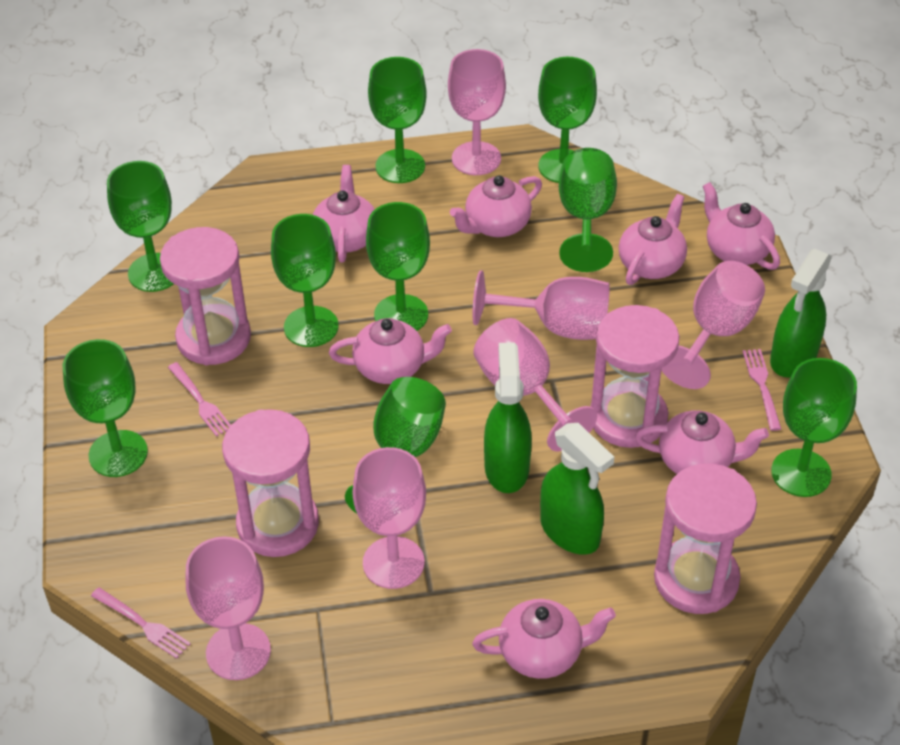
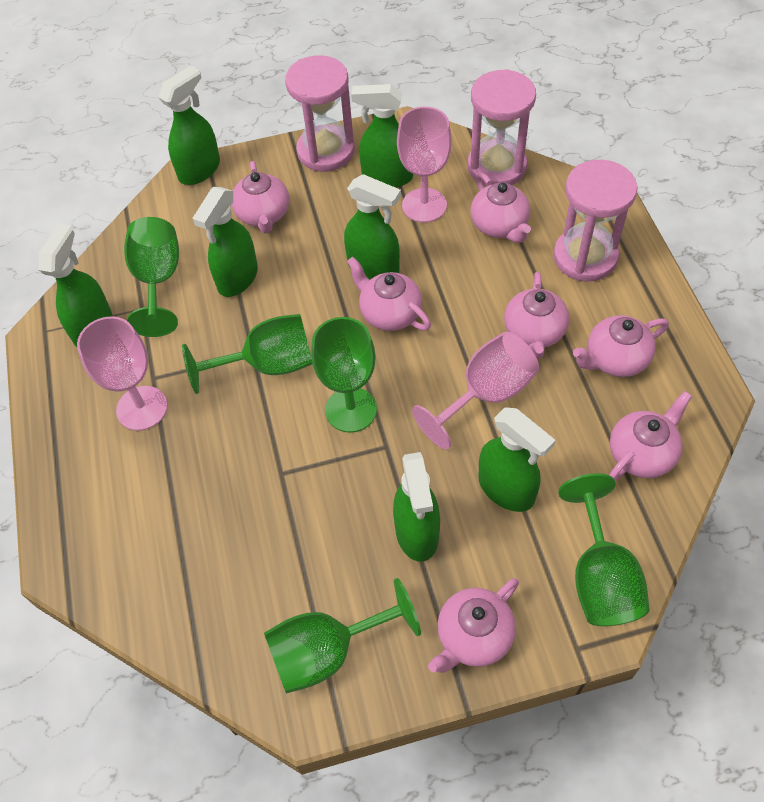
green goblet: 9 -> 5
green spray bottle: 3 -> 7
pink fork: 3 -> 0
pink goblet: 6 -> 3
pink hourglass: 4 -> 3

